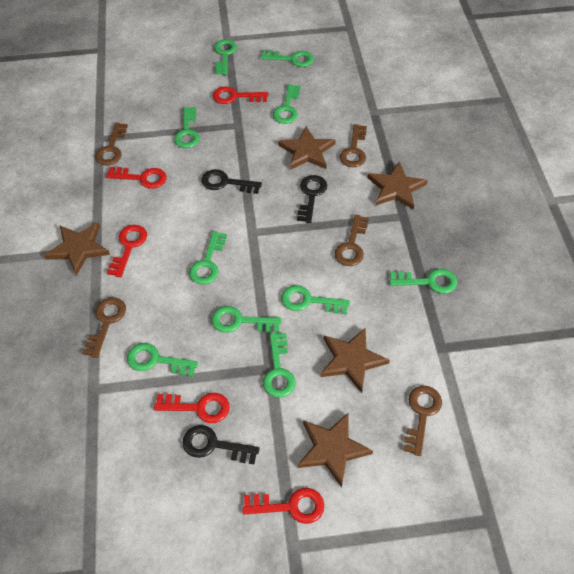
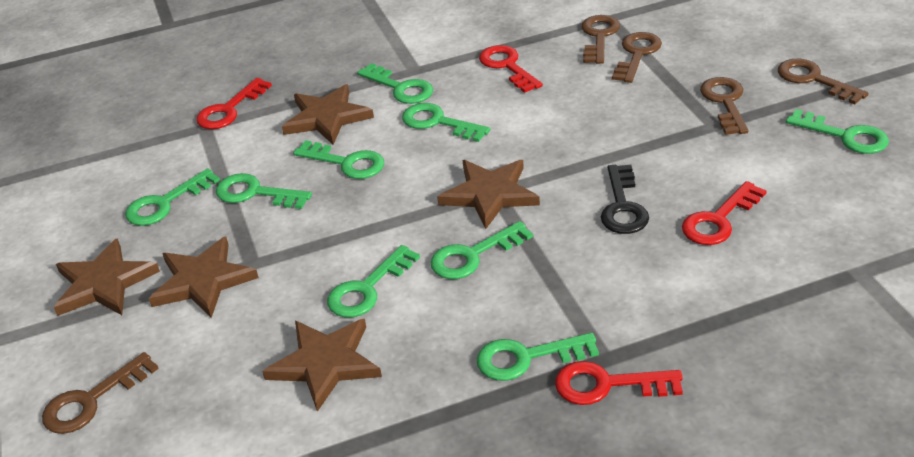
black key: 3 -> 1
green key: 10 -> 9
red key: 5 -> 4

